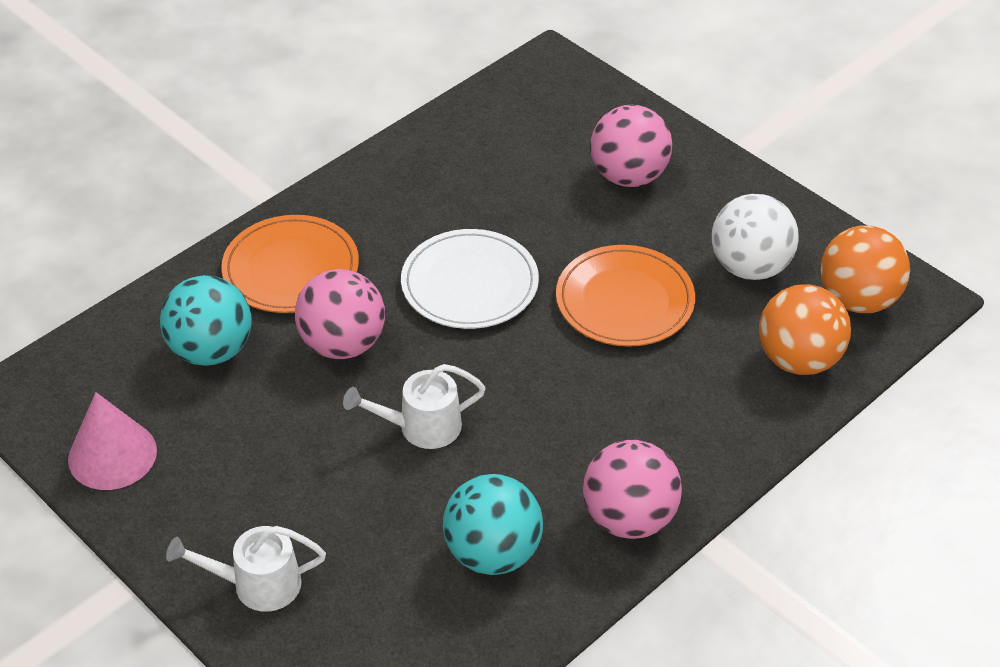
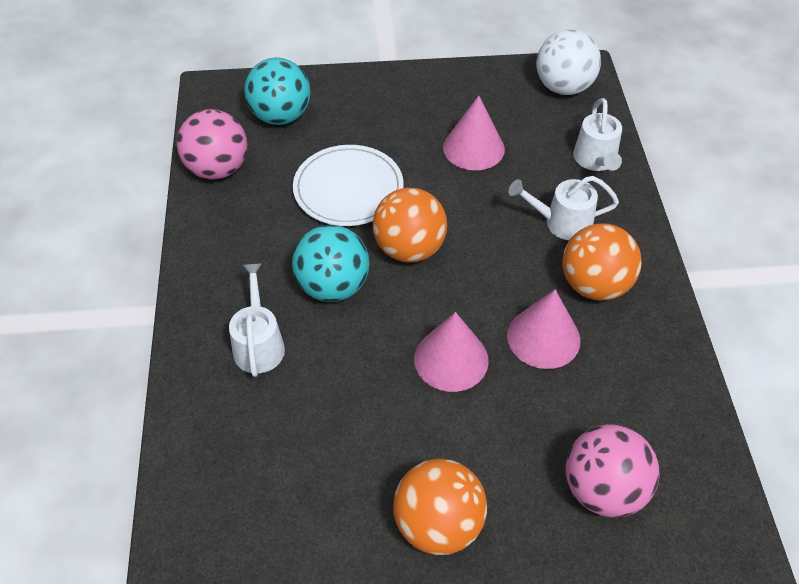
orange ball: 2 -> 3
orange plate: 2 -> 0
pink ball: 3 -> 2
pink cone: 1 -> 3
white watering can: 2 -> 3

